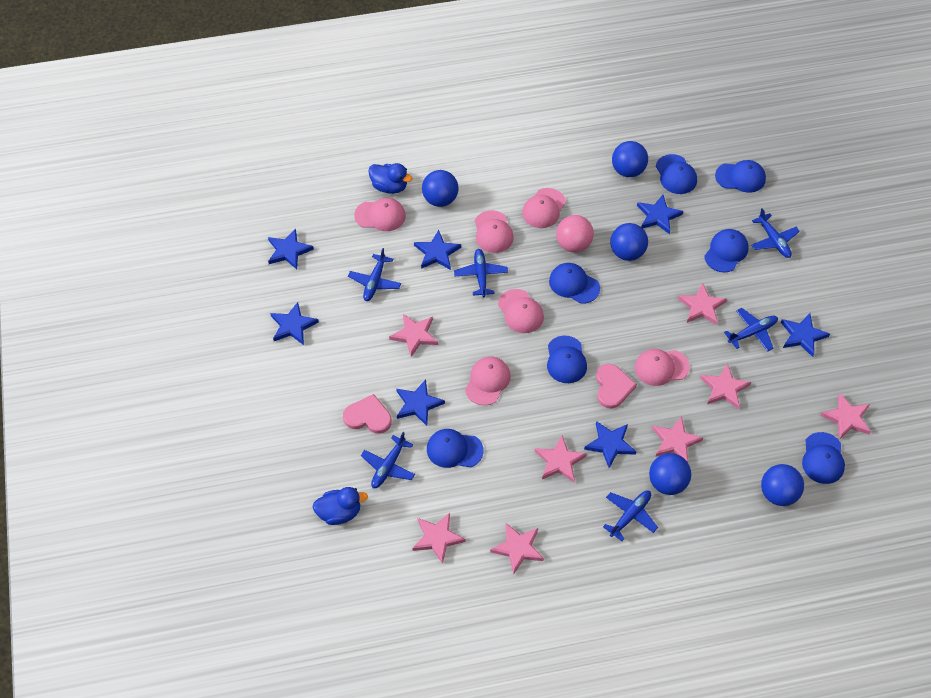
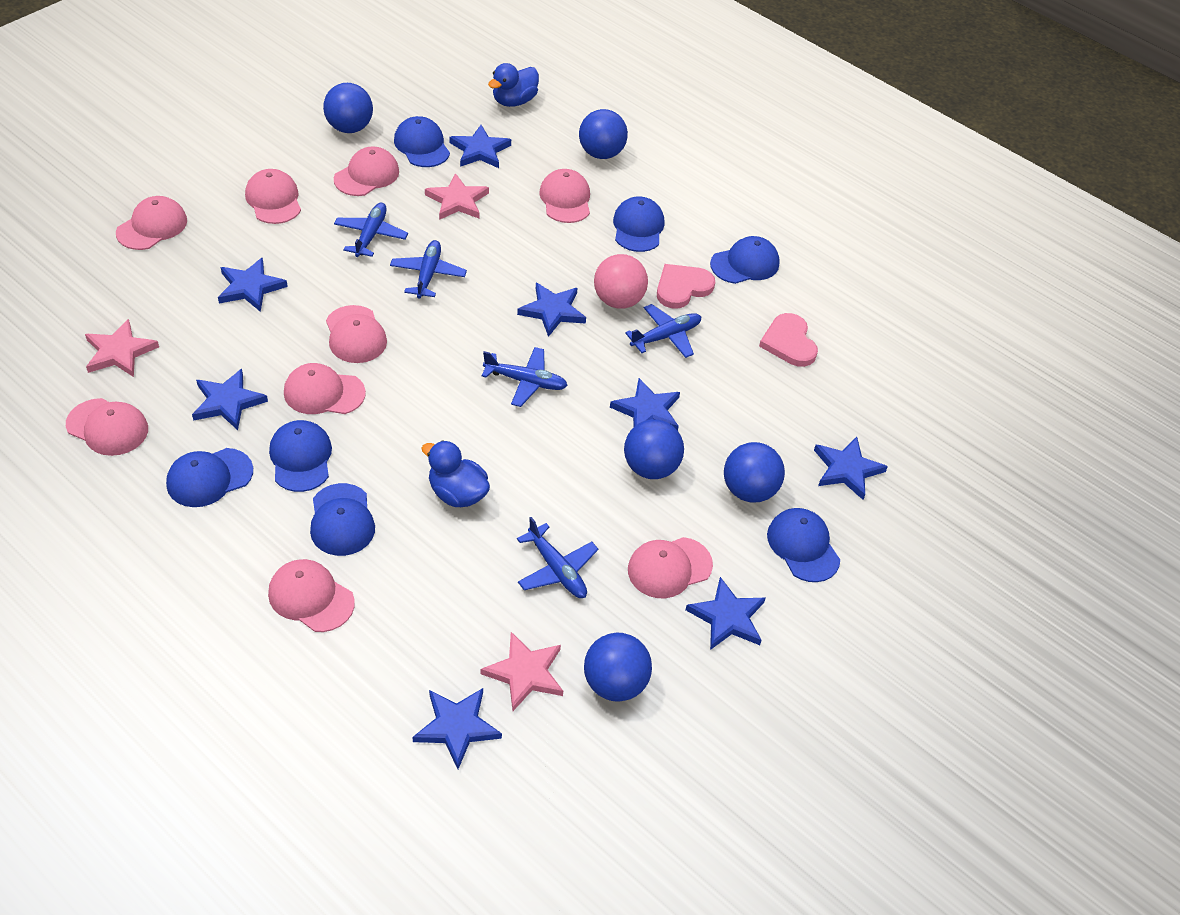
blue plane: 6 -> 5
blue star: 7 -> 8
pink cap: 6 -> 9
pink star: 8 -> 3

